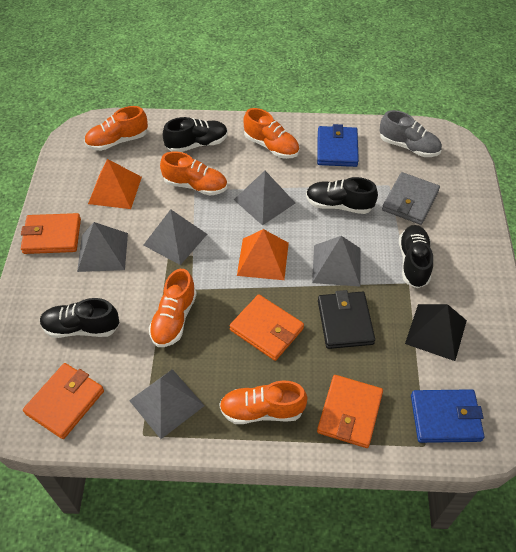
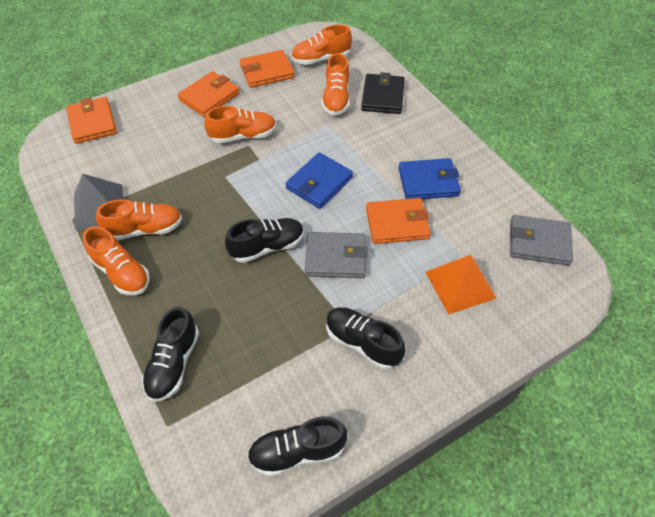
black pyramid: 1 -> 0
grey pyramid: 5 -> 1
grey shoe: 1 -> 0
grey wallet: 1 -> 2
orange pyramid: 2 -> 1

